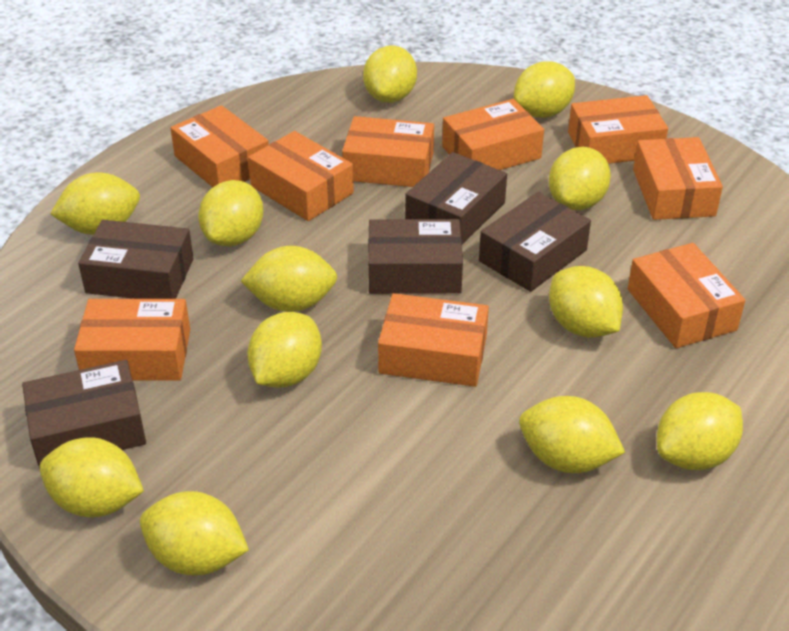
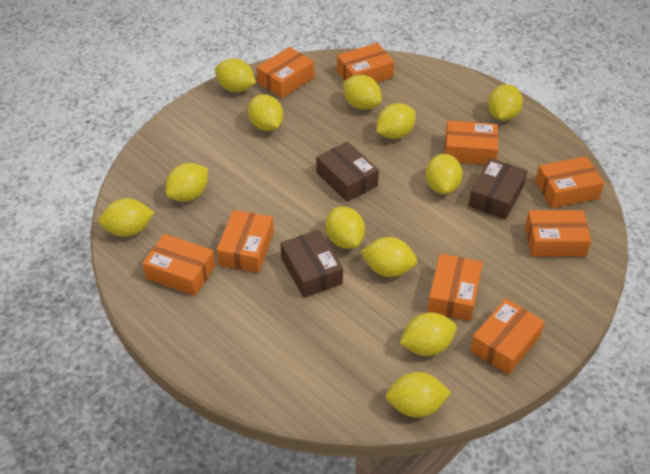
brown box: 5 -> 3

